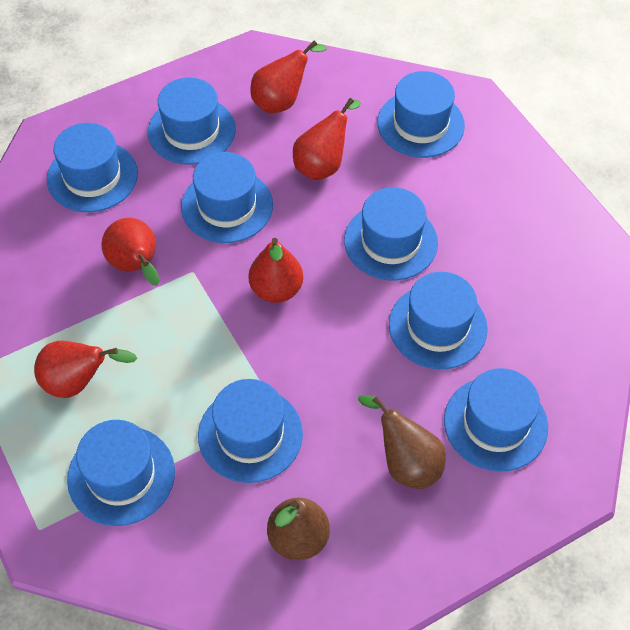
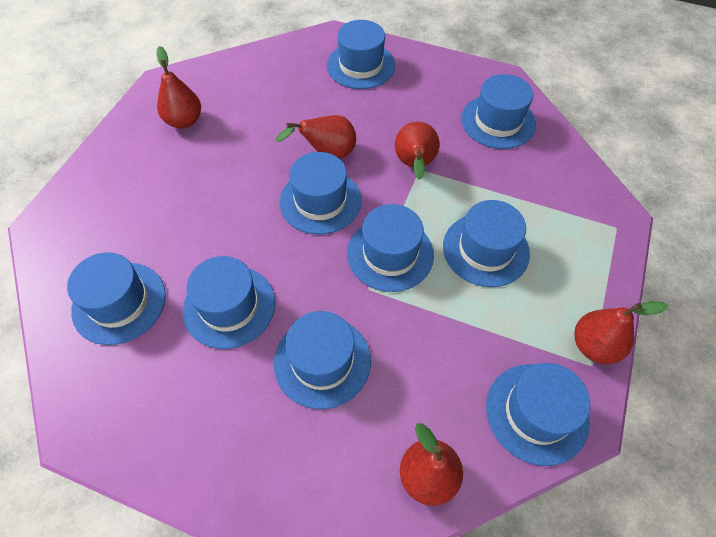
brown pear: 2 -> 0

